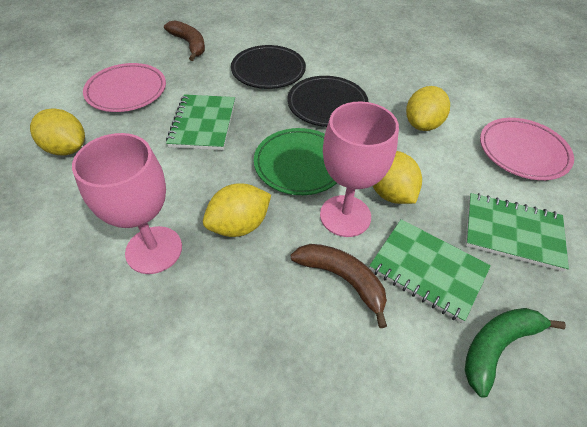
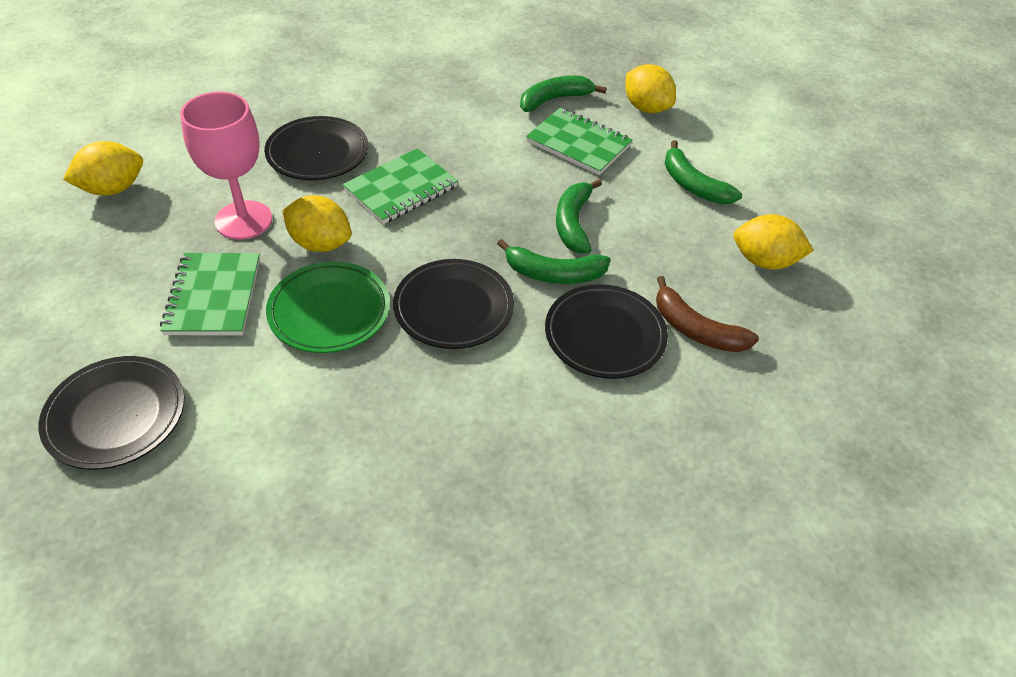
black plate: 2 -> 4
brown banana: 2 -> 1
green banana: 1 -> 4
pink goblet: 2 -> 1
pink plate: 2 -> 0

